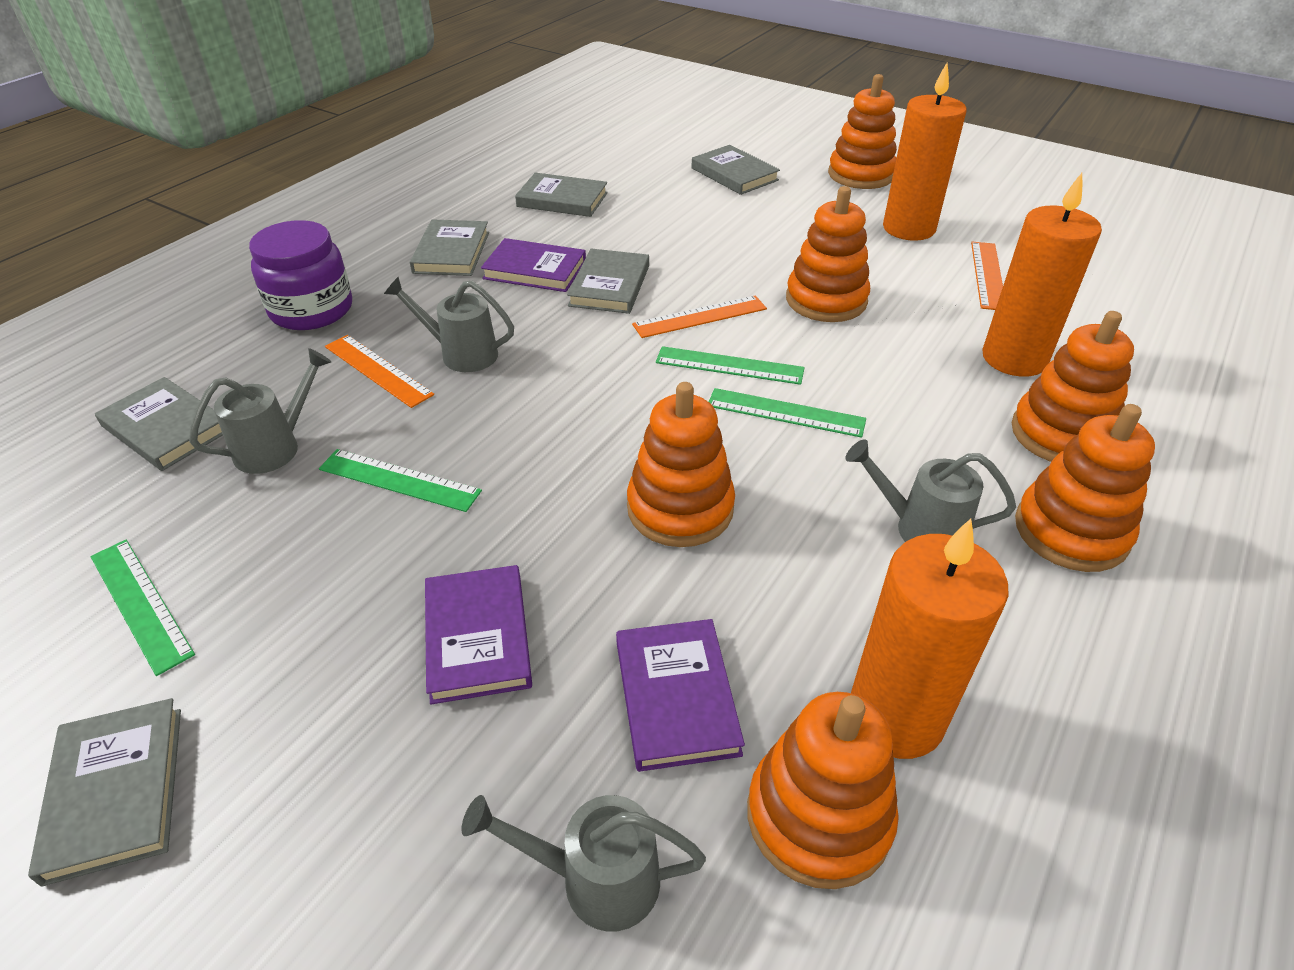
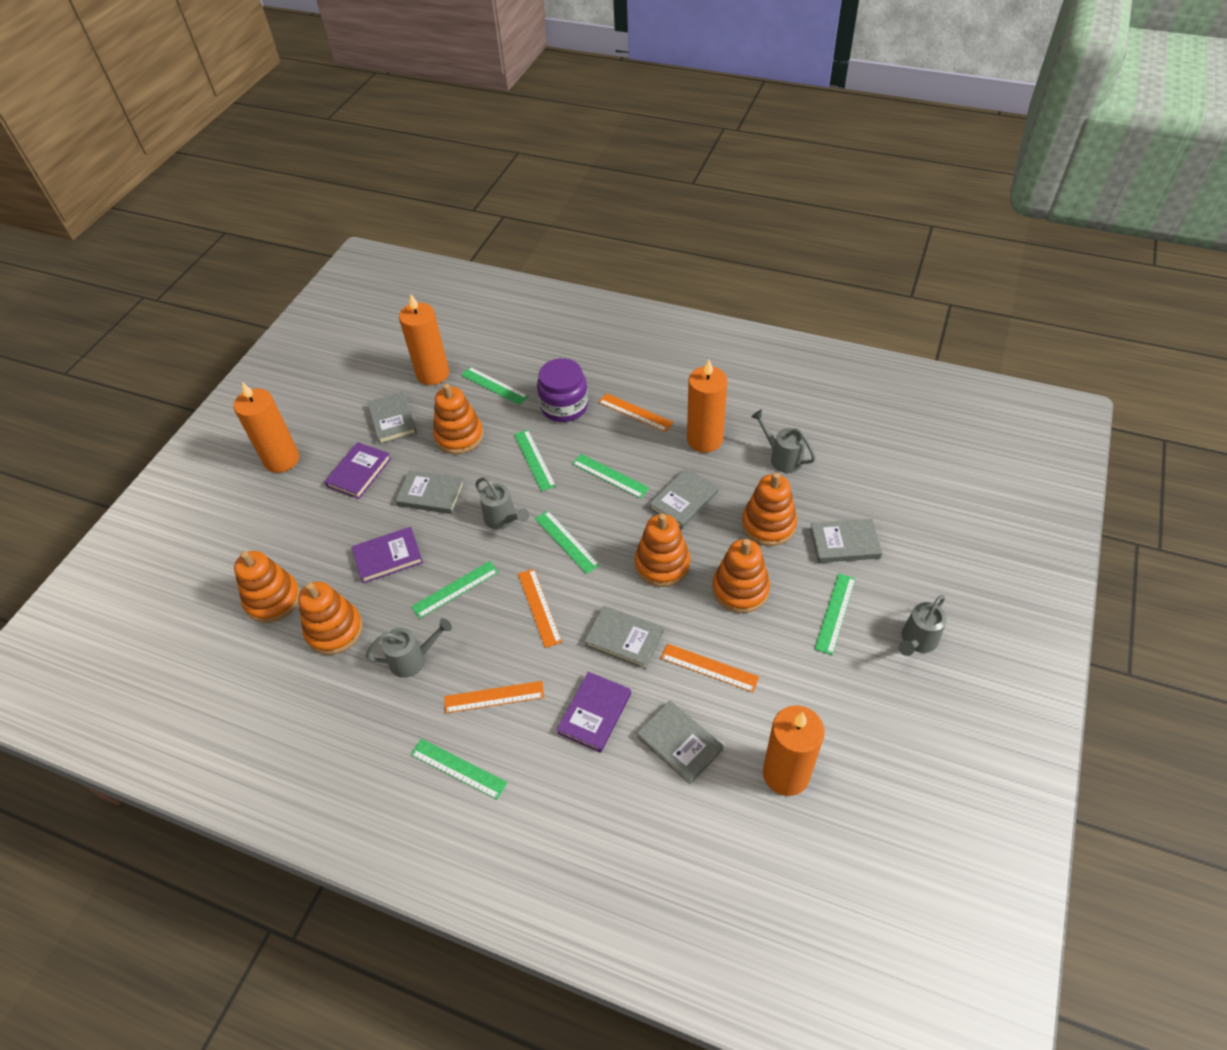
green ruler: 4 -> 7
orange candle: 3 -> 4
orange ruler: 3 -> 4

